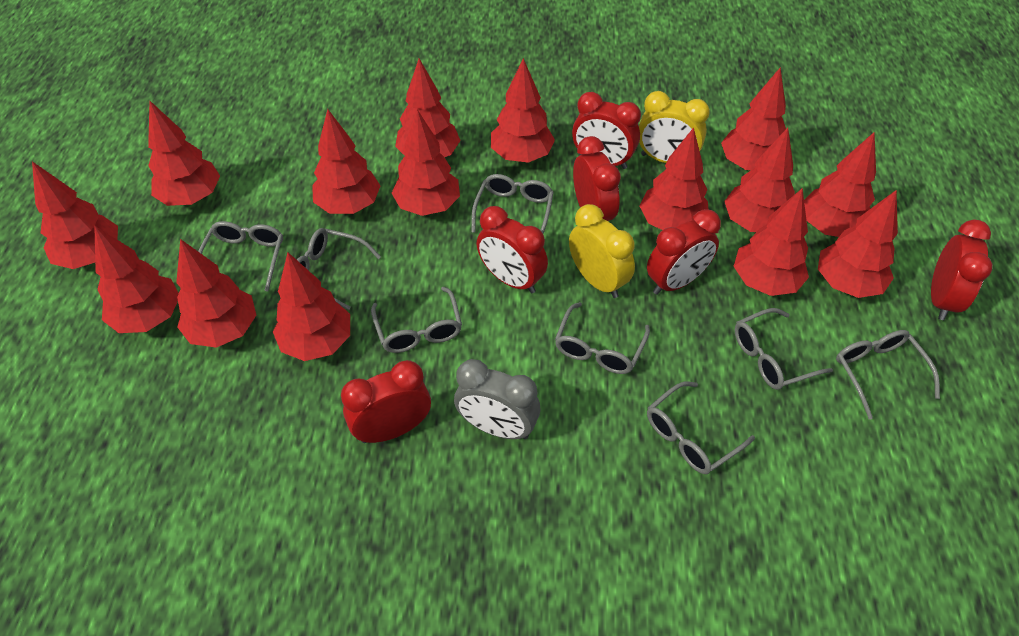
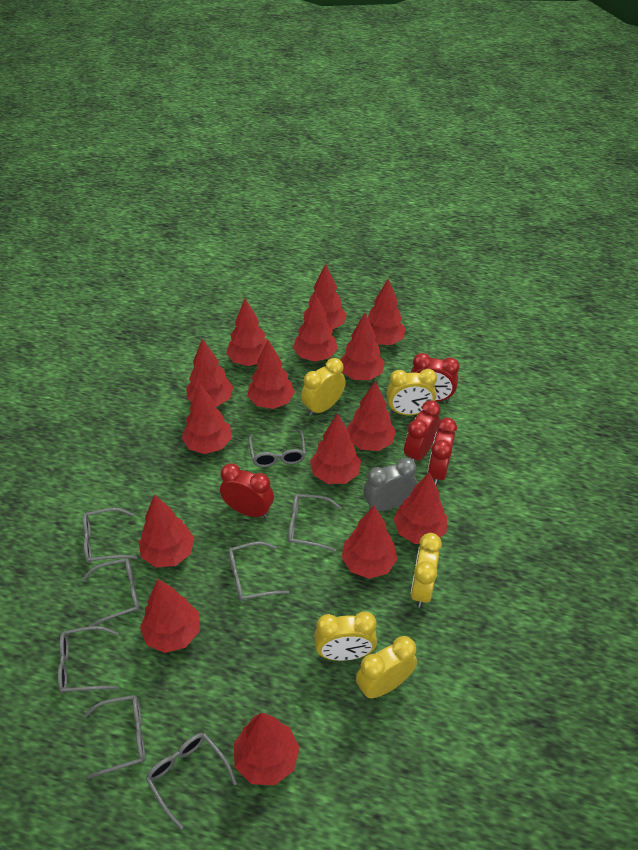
red clock: 6 -> 4
yellow clock: 2 -> 5

